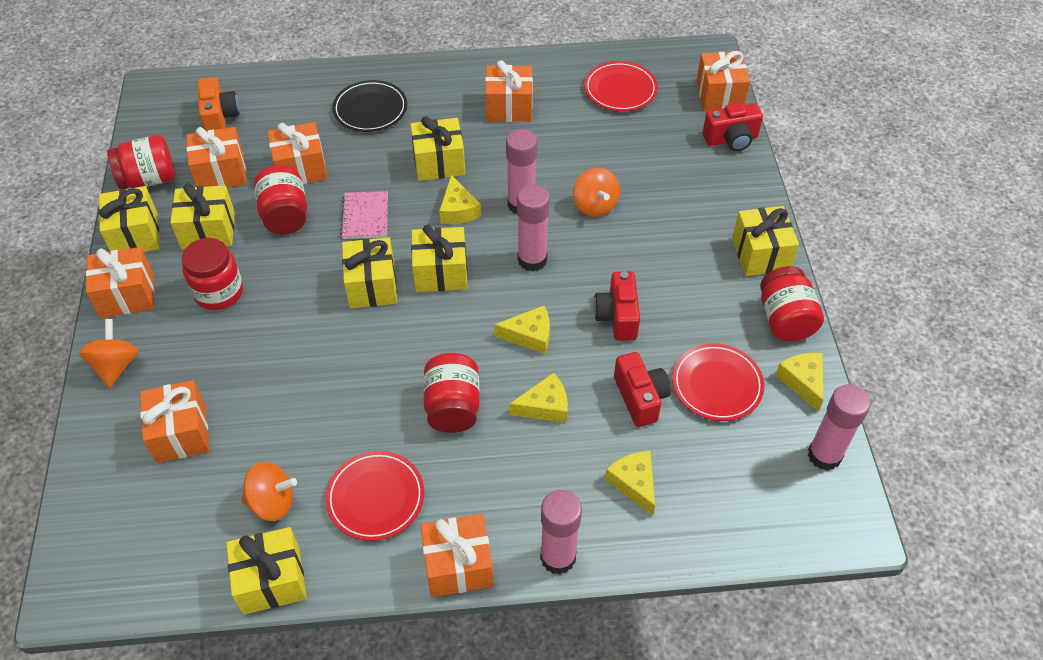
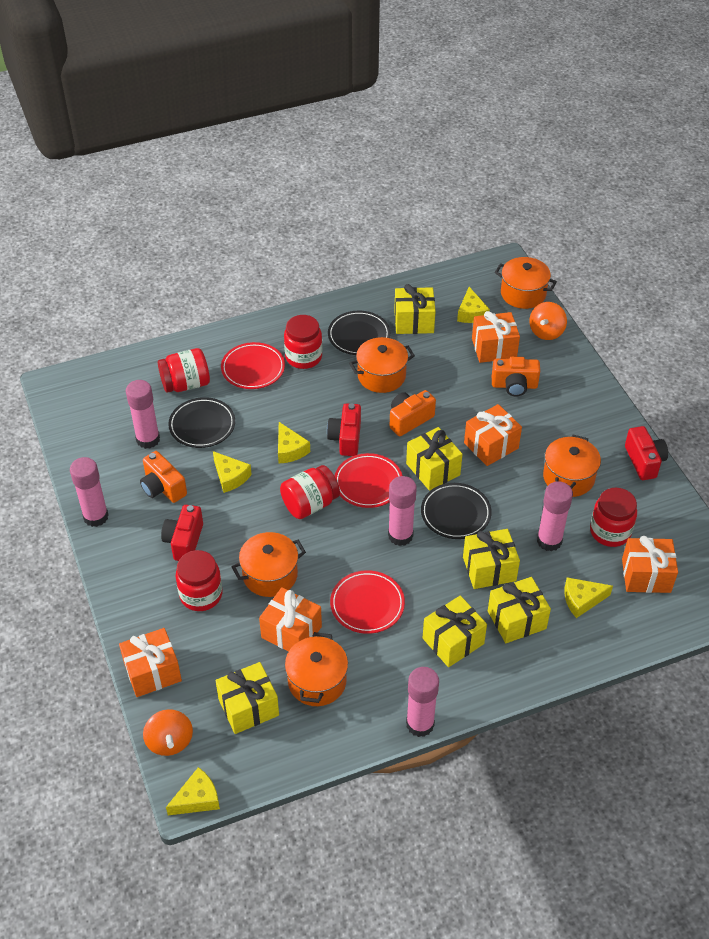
black plate: 1 -> 3
orange camera: 1 -> 3
orange gift: 7 -> 5
orange pot: 0 -> 5
orange spinning top: 3 -> 2
pink glue stick: 4 -> 5
pink notebook: 1 -> 0
yellow gift: 7 -> 6

